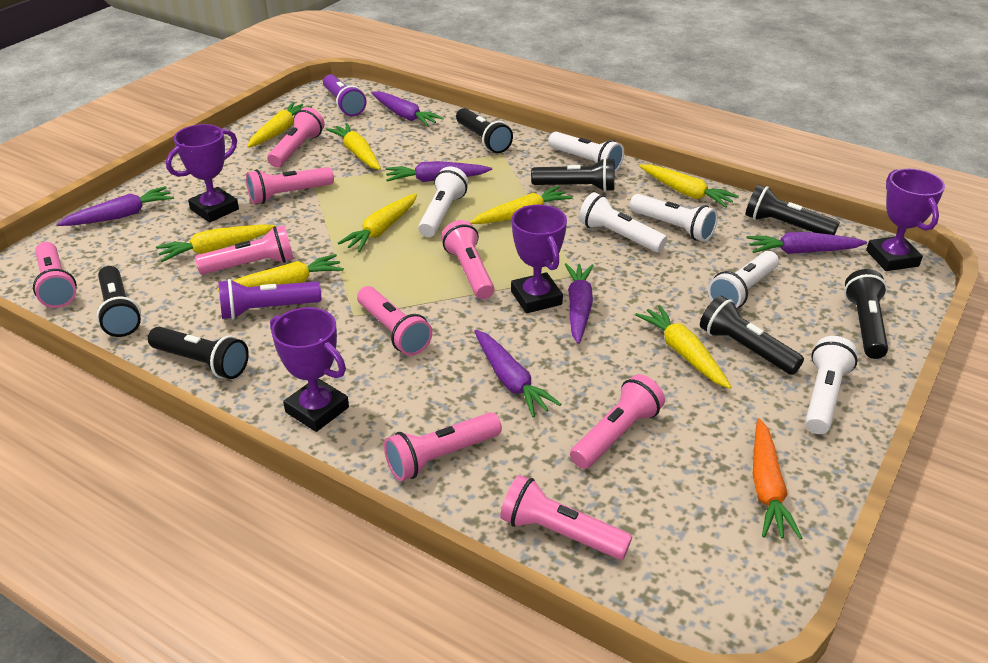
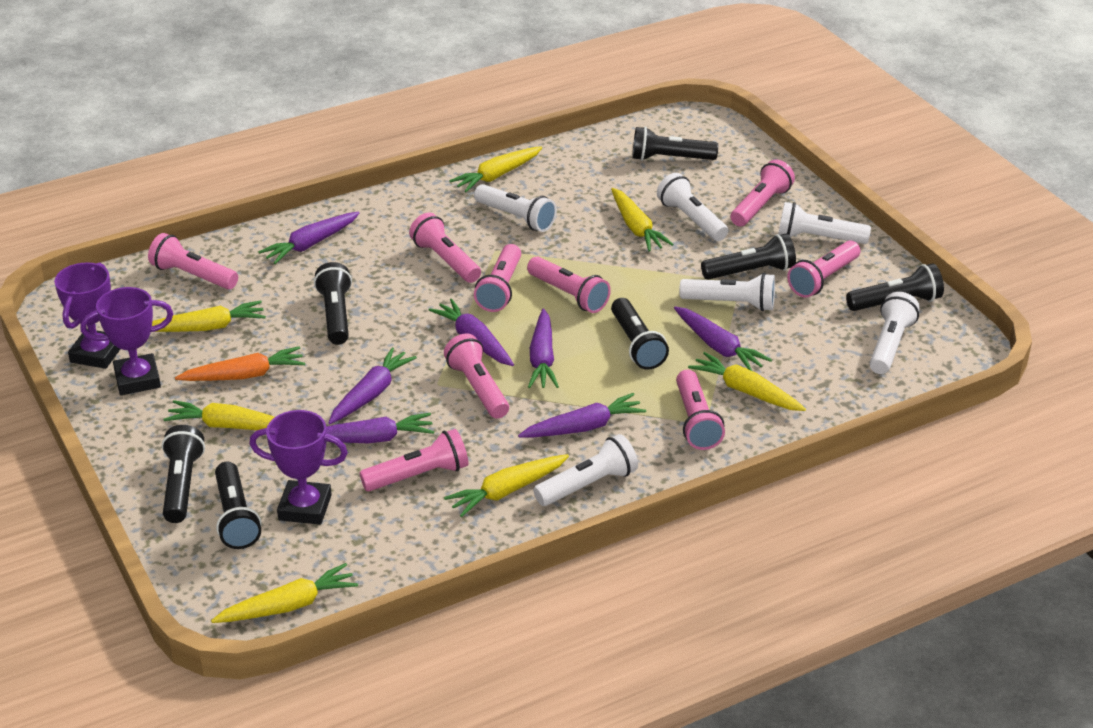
purple carrot: 6 -> 7
purple flashlight: 2 -> 0
purple trophy: 4 -> 3
yellow carrot: 8 -> 7

